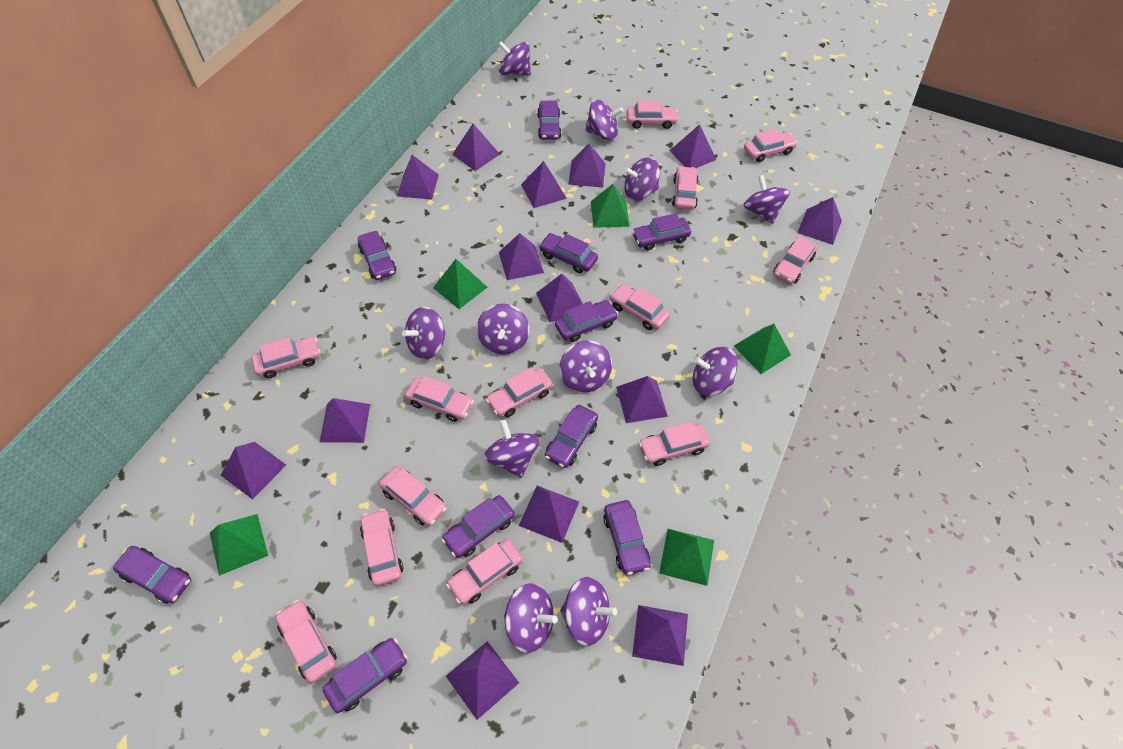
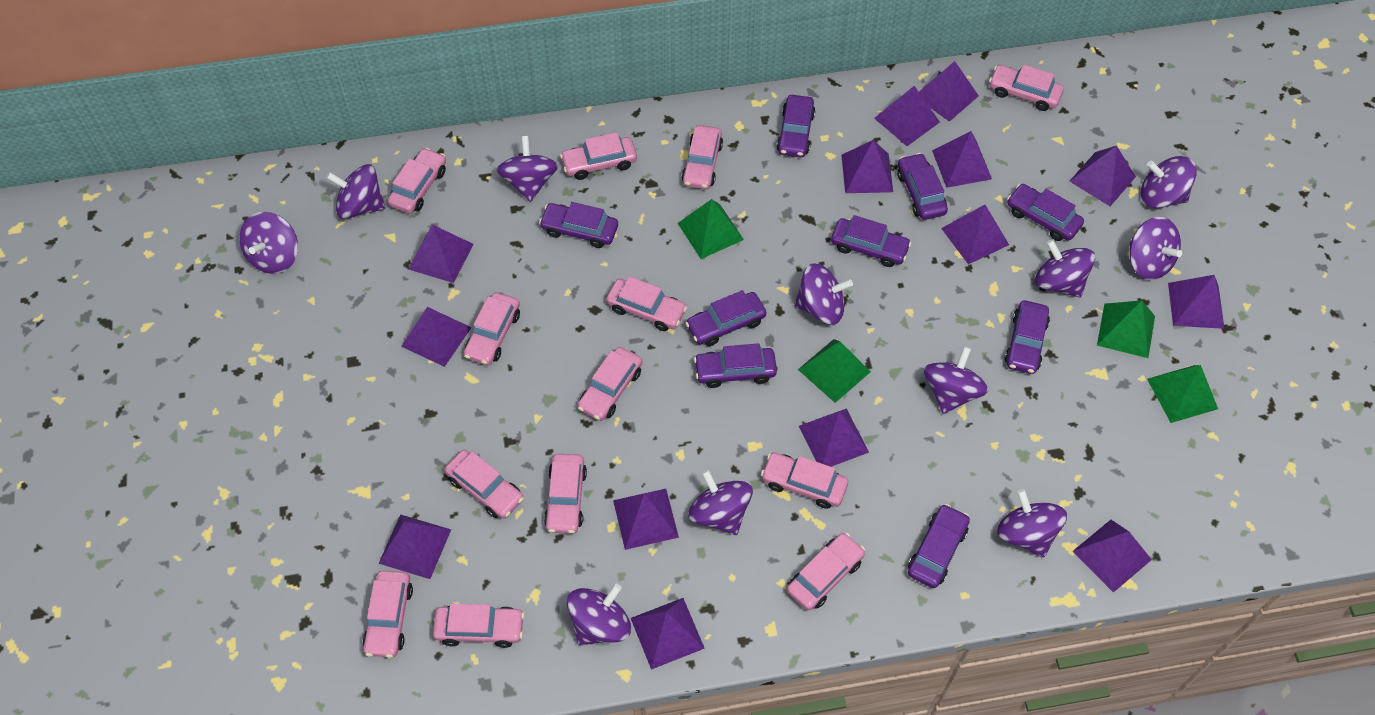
green pyramid: 5 -> 4
purple car: 10 -> 9

